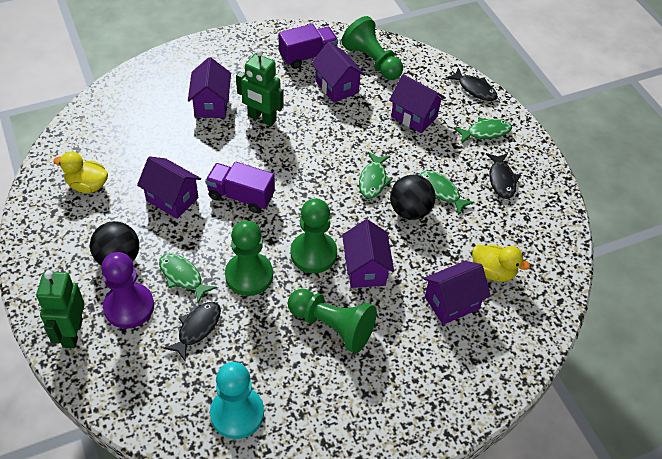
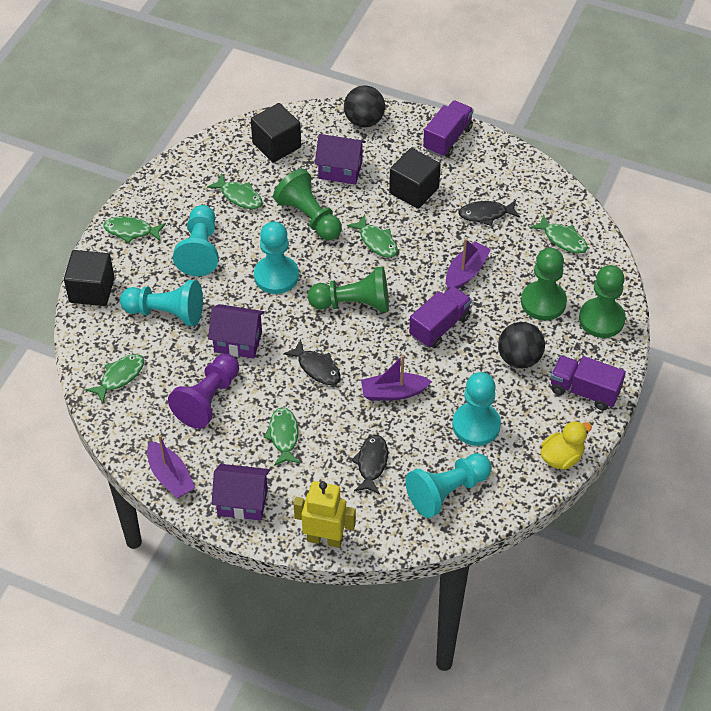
black cube: 0 -> 3
green fish: 4 -> 6
green robot: 2 -> 0
purple boat: 0 -> 3
purple house: 6 -> 3
purple truck: 2 -> 3
turquoise pawn: 1 -> 5
yellow duck: 2 -> 1
yellow robot: 0 -> 1

